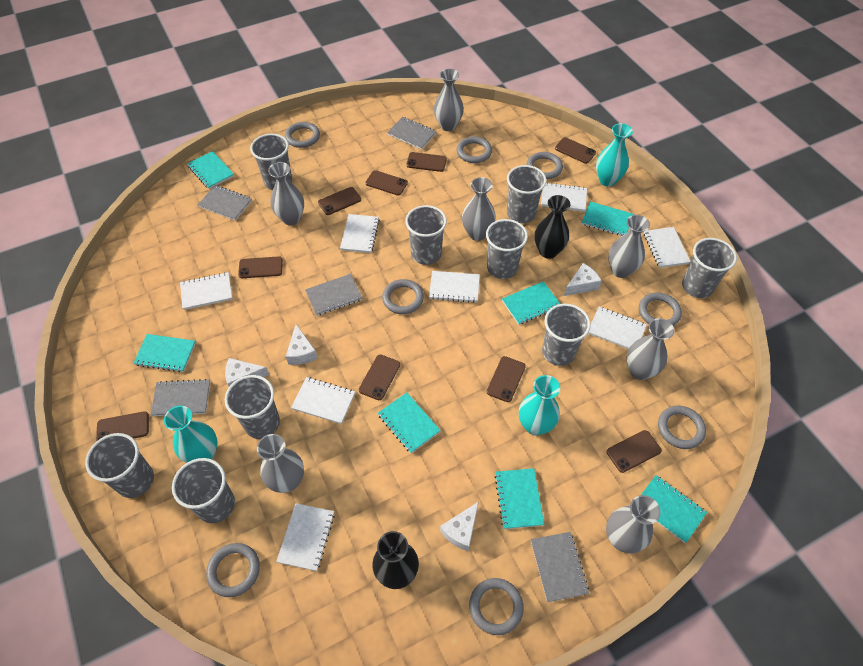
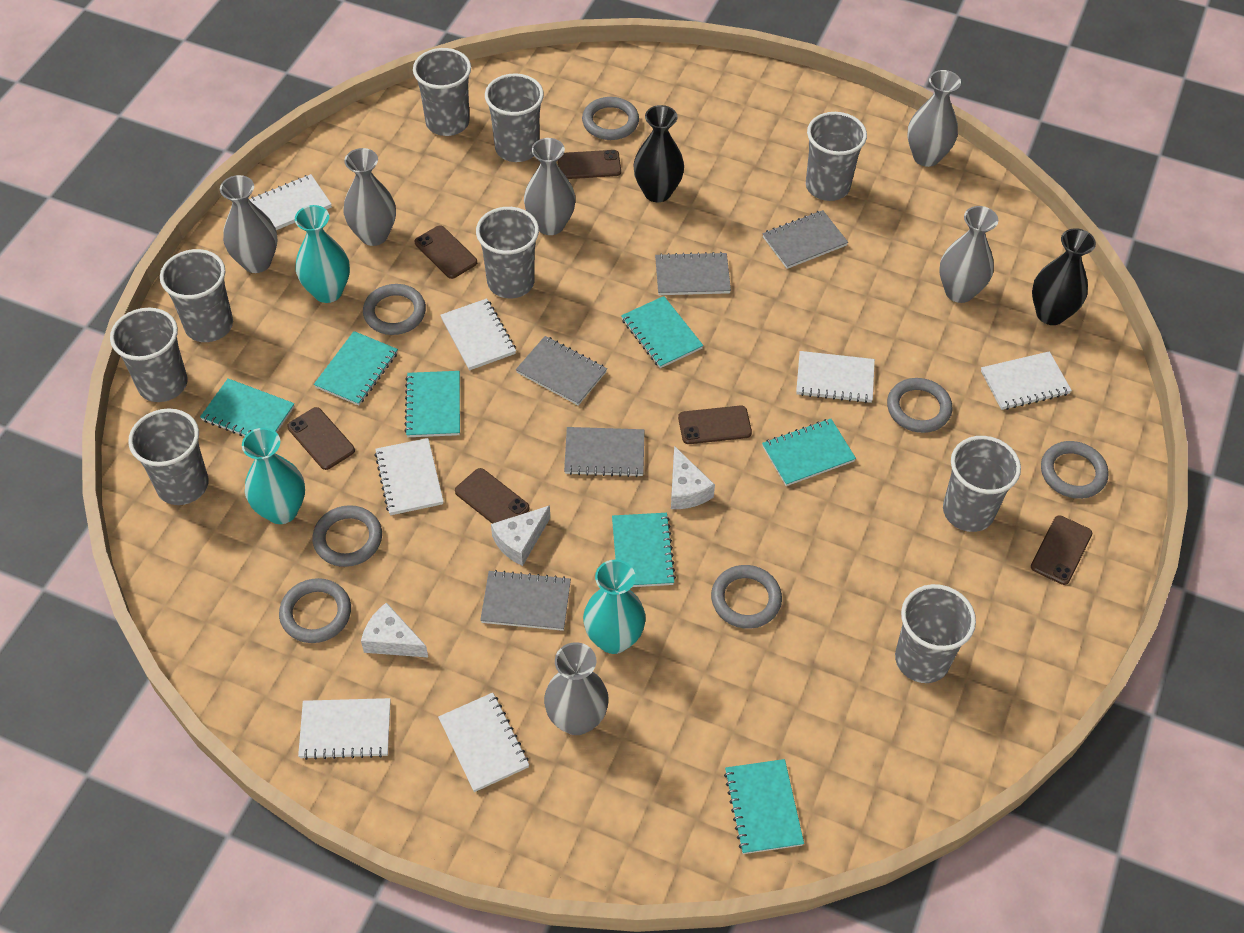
brown phone: 9 -> 6
grey ring: 8 -> 7
grey vase: 7 -> 6
white cheese: 4 -> 3
white notebook: 8 -> 7

